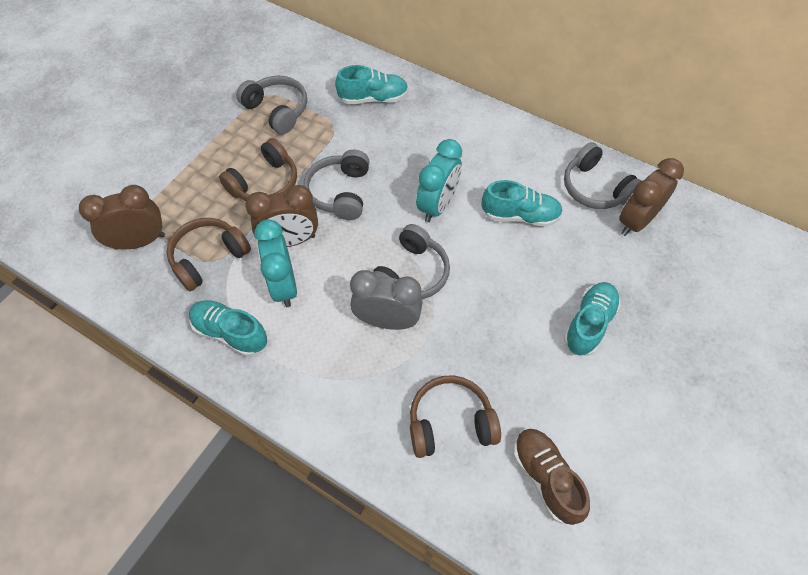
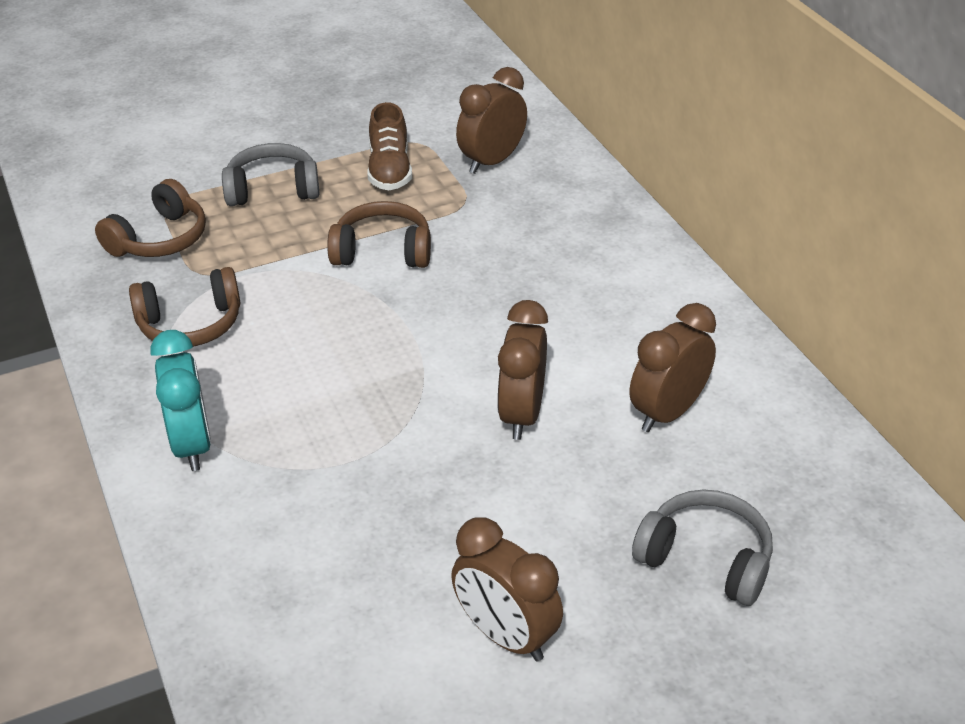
brown clock: 3 -> 4
grey clock: 1 -> 0
grey headphones: 4 -> 2
turquoise clock: 2 -> 1
turquoise shoe: 4 -> 0

